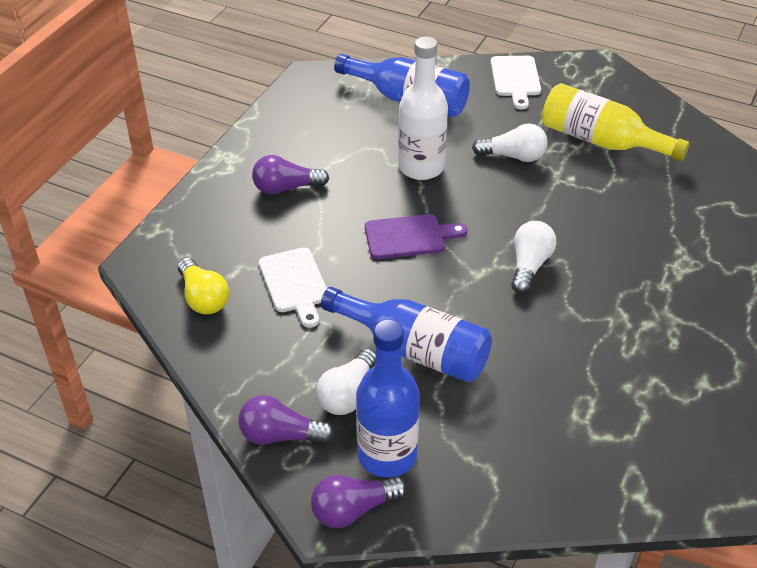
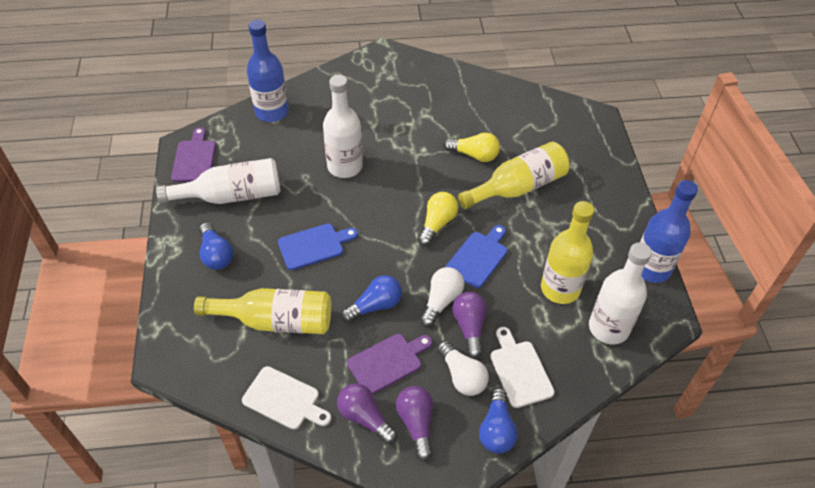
blue bottle: 3 -> 2
blue cutting board: 0 -> 2
blue light bulb: 0 -> 3
purple cutting board: 1 -> 2
white bottle: 1 -> 3
white light bulb: 3 -> 2
yellow bottle: 1 -> 3
yellow light bulb: 1 -> 2

